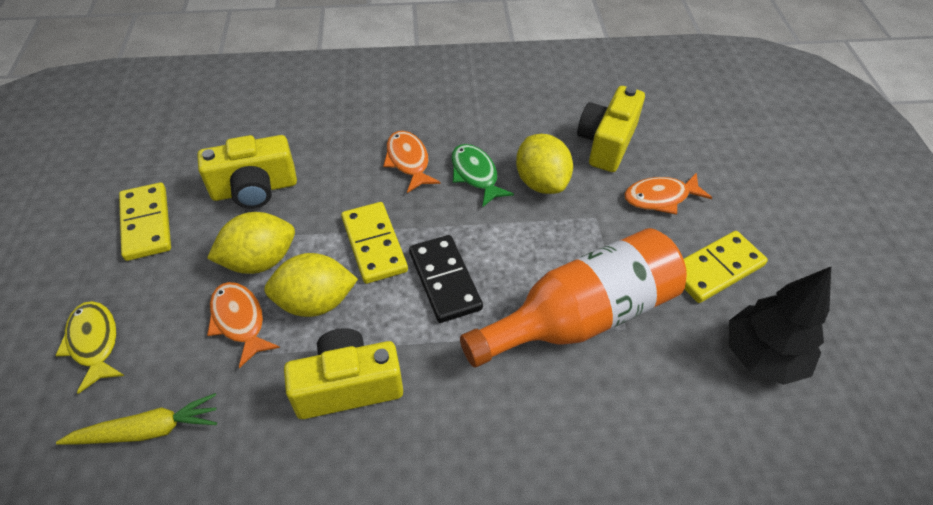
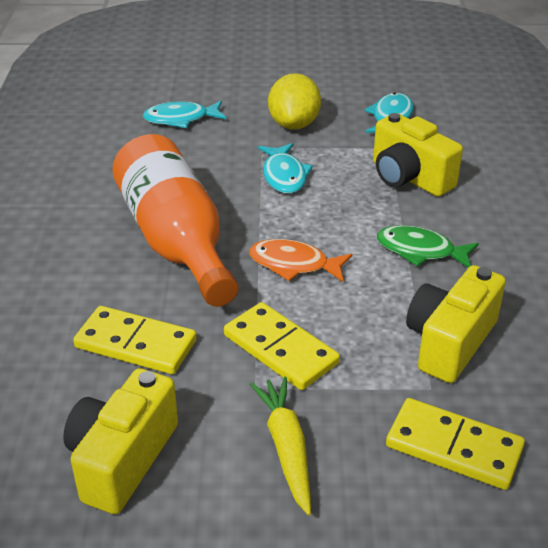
black domino: 1 -> 0
black tree: 1 -> 0
orange fish: 3 -> 1
turquoise fish: 0 -> 3
yellow fish: 1 -> 0
yellow lemon: 3 -> 1

